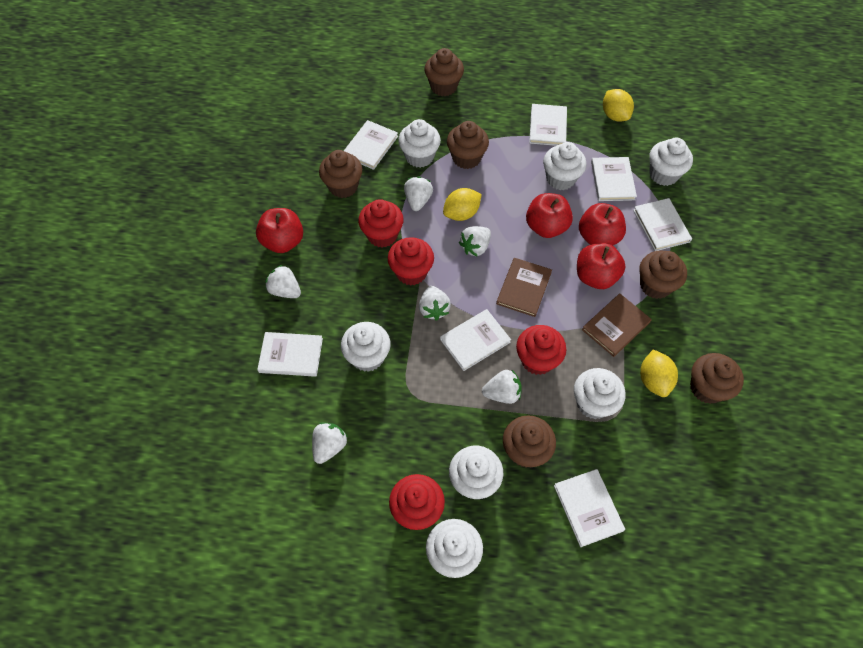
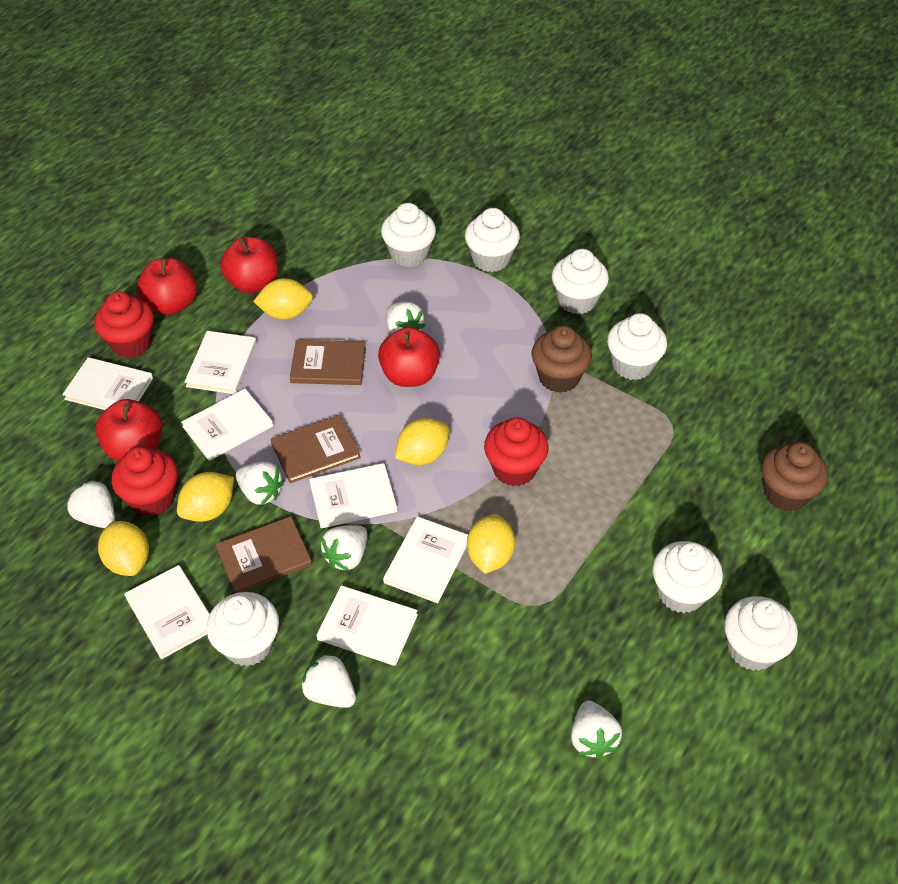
brown book: 2 -> 3
brown cupcake: 6 -> 2
red cupcake: 4 -> 3
yellow lemon: 3 -> 5

